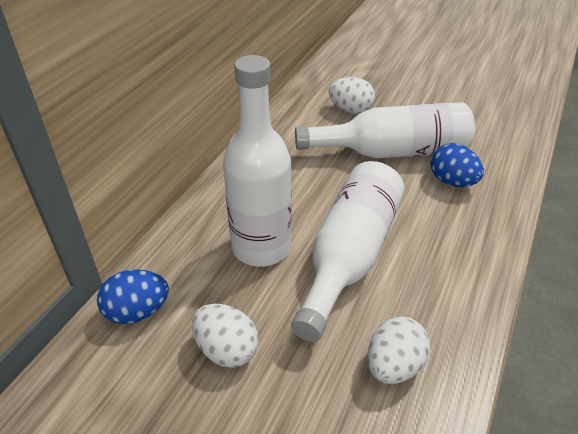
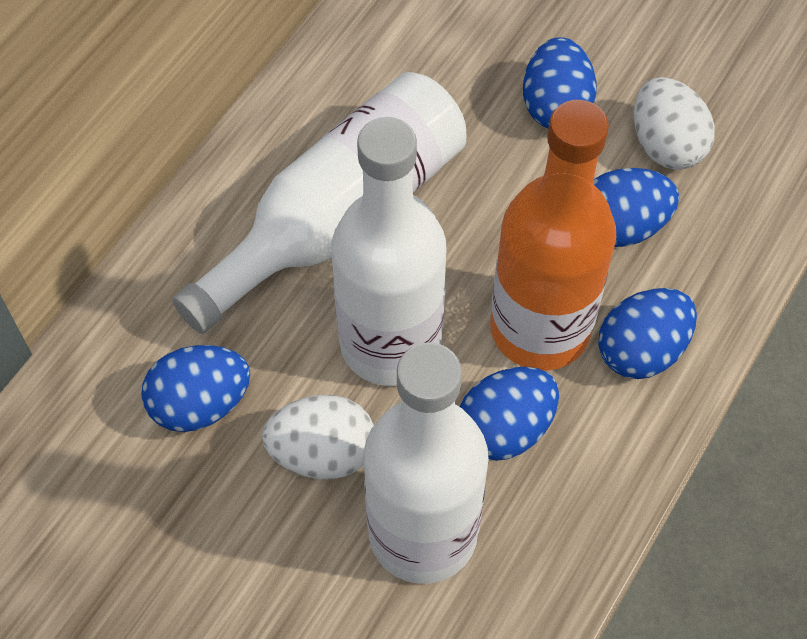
blue egg: 2 -> 5
orange bottle: 0 -> 1
white egg: 3 -> 2

